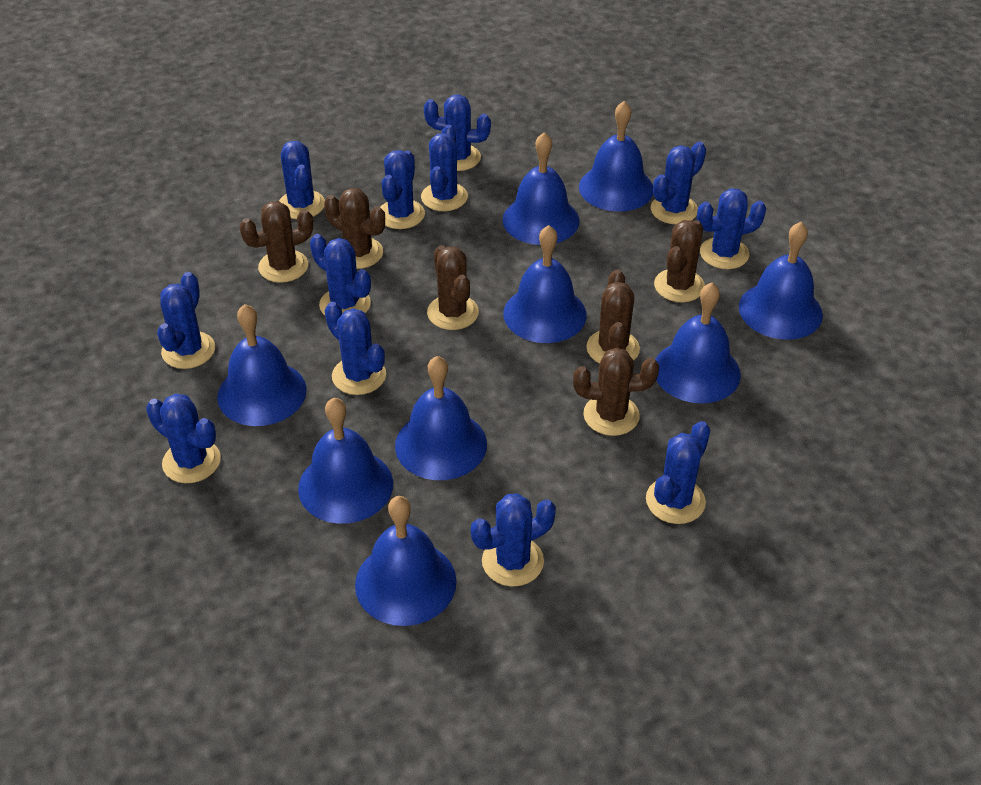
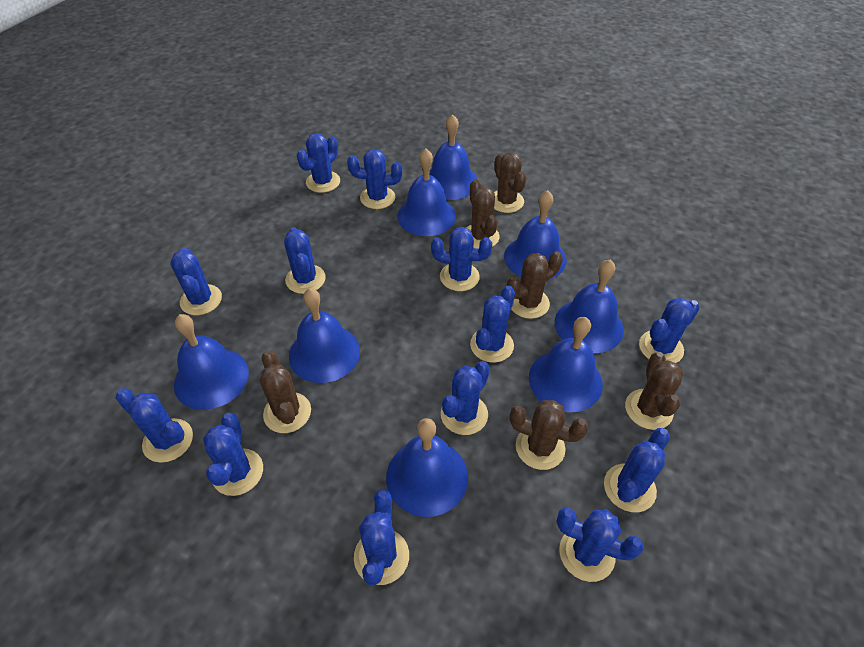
blue bell: 9 -> 8
blue cactus: 12 -> 13

